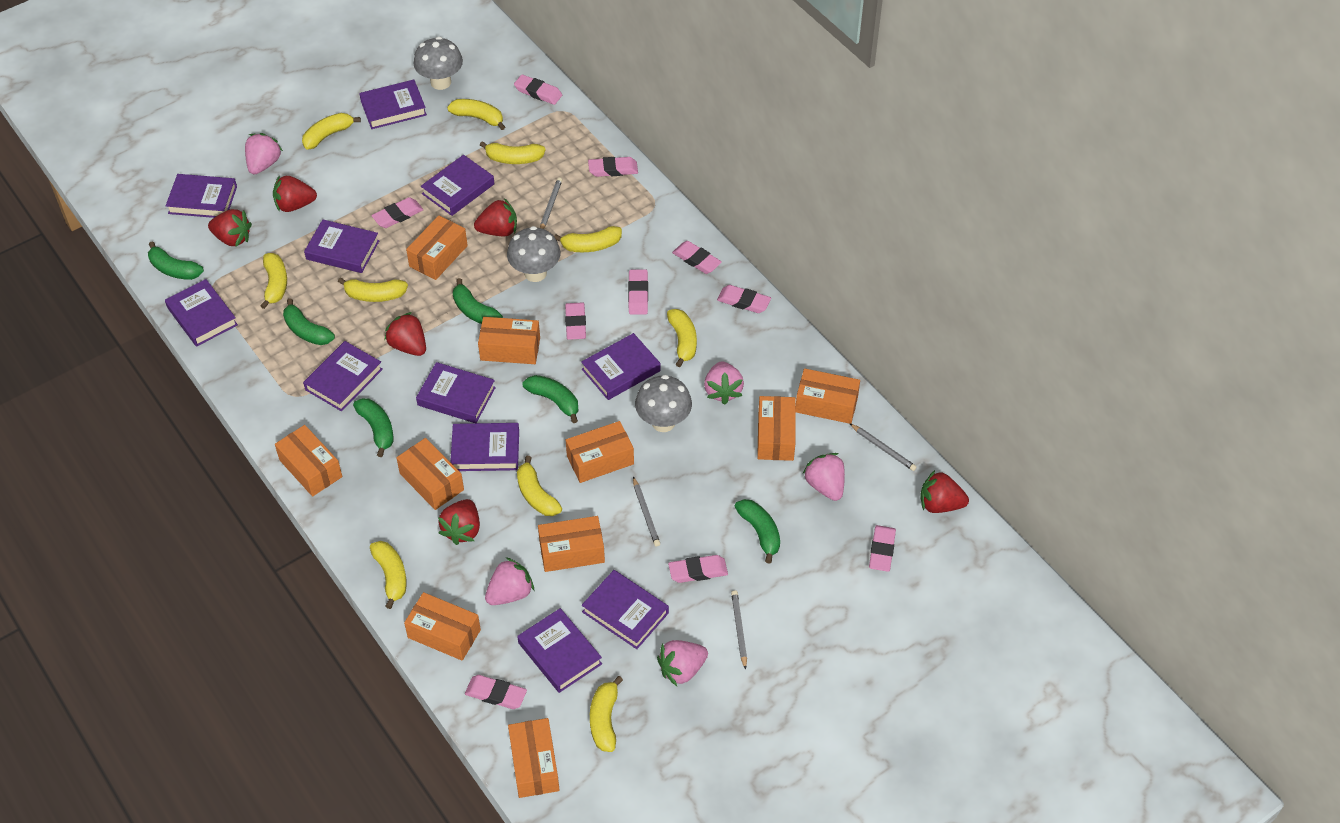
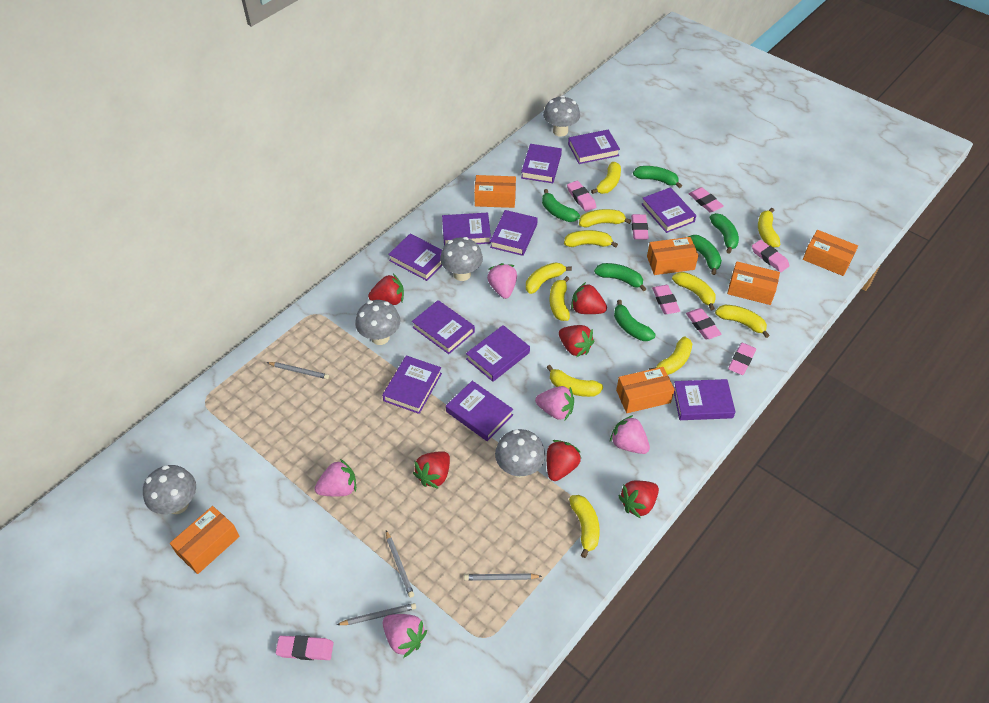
grey mushroom: 3 -> 5
orange box: 10 -> 6
pink eraser: 10 -> 8
yellow banana: 10 -> 11

